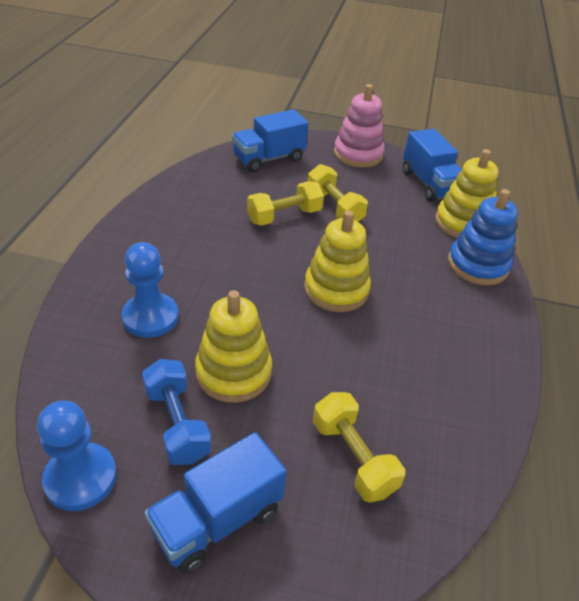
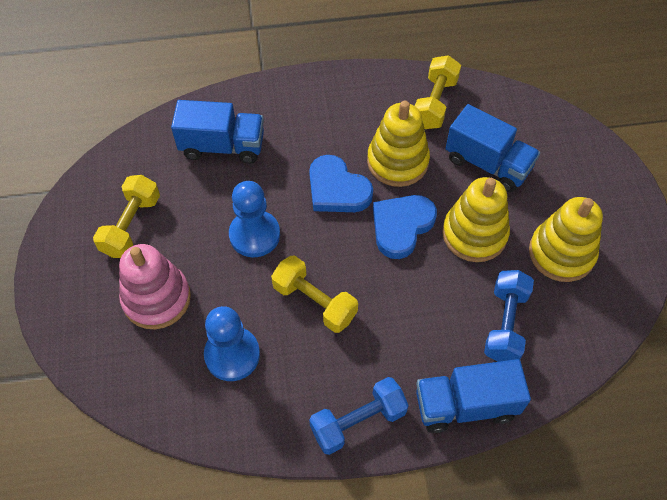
blue dumbbell: 1 -> 2
blue heart: 0 -> 2
blue stacking toy: 1 -> 0

